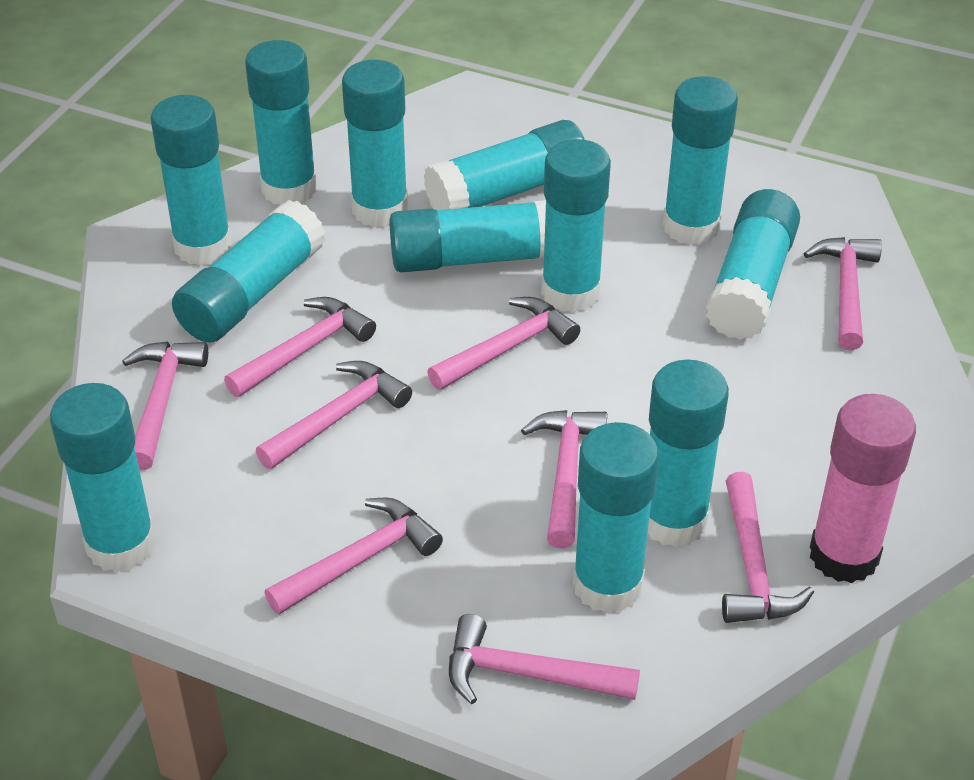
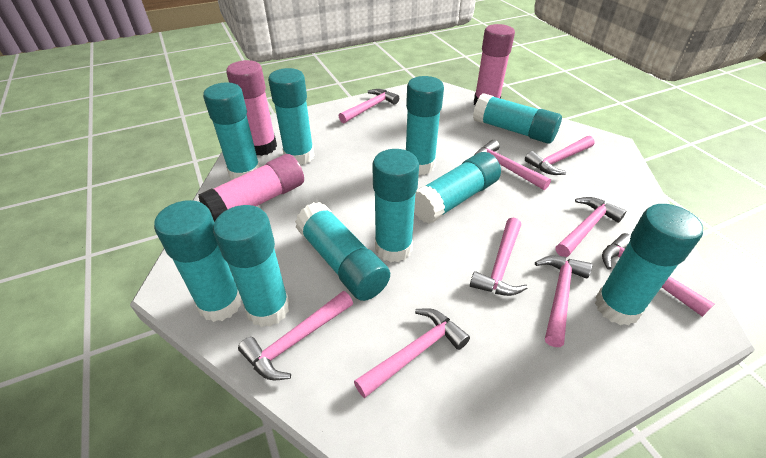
pink glue stick: 1 -> 3
turquoise glue stick: 12 -> 10

